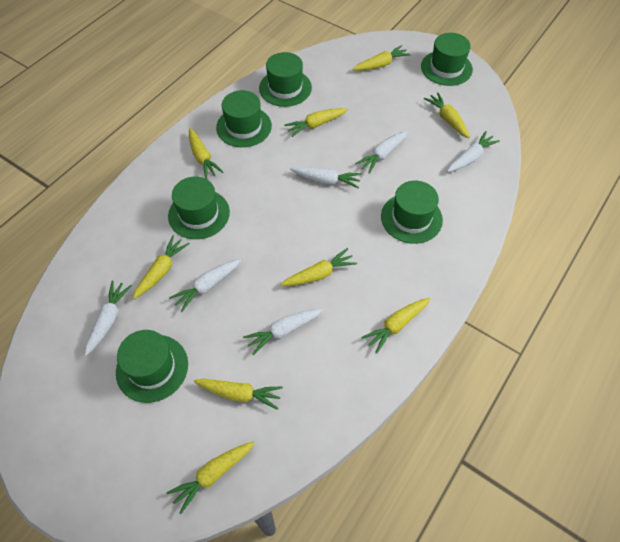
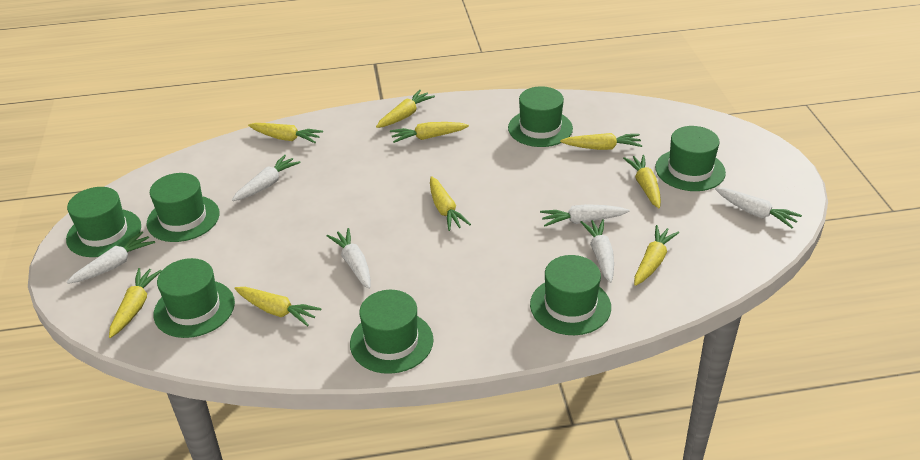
green hat: 6 -> 7

